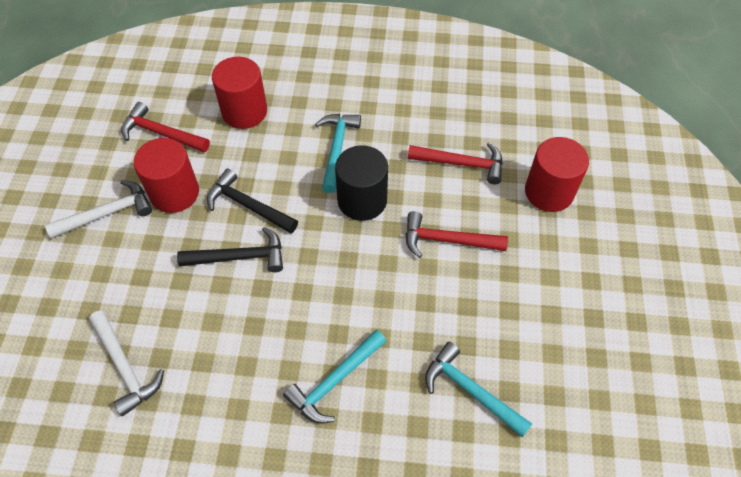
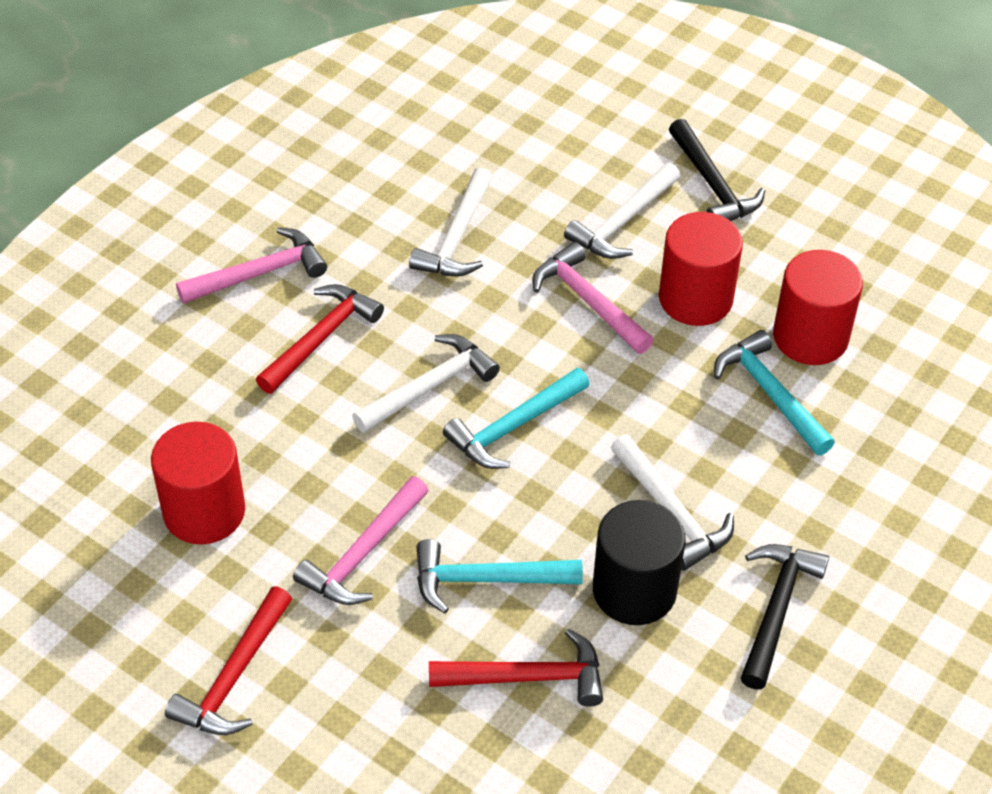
pink hammer: 0 -> 3
white hammer: 2 -> 4

